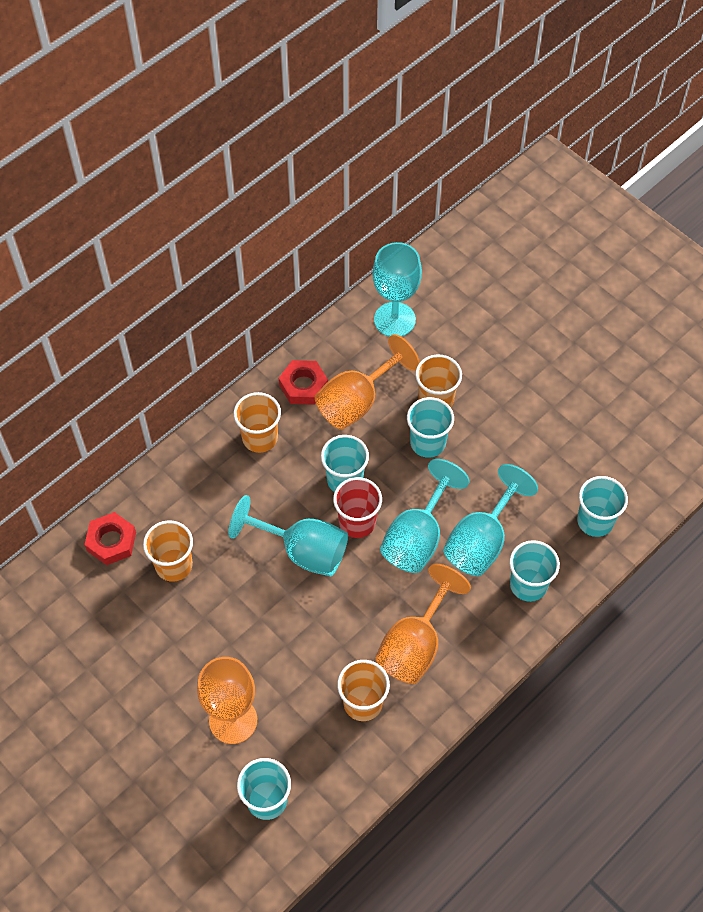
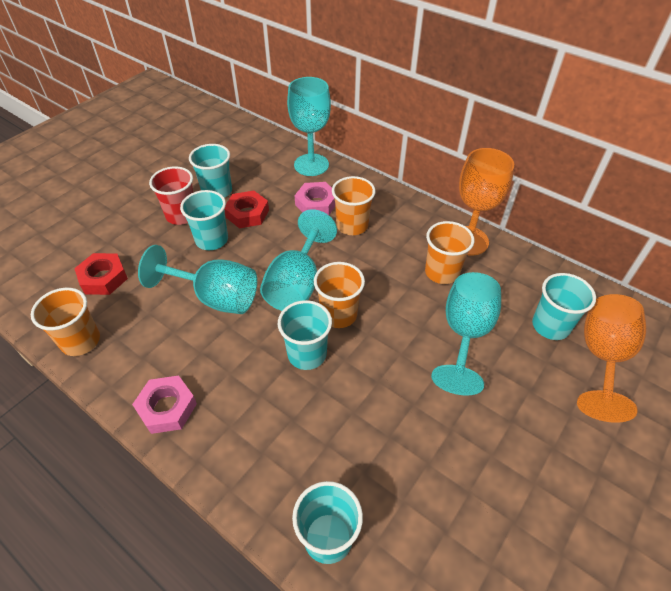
orange goblet: 3 -> 2
pink nut: 0 -> 2

